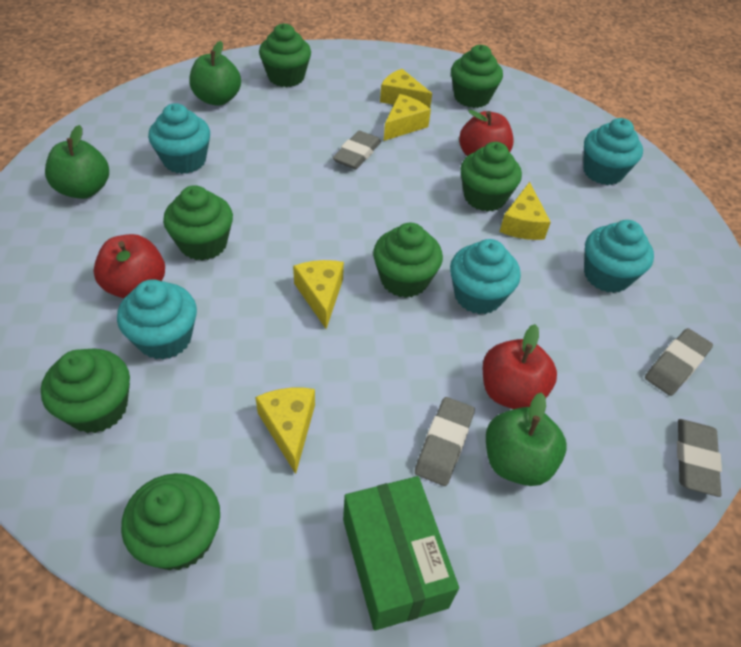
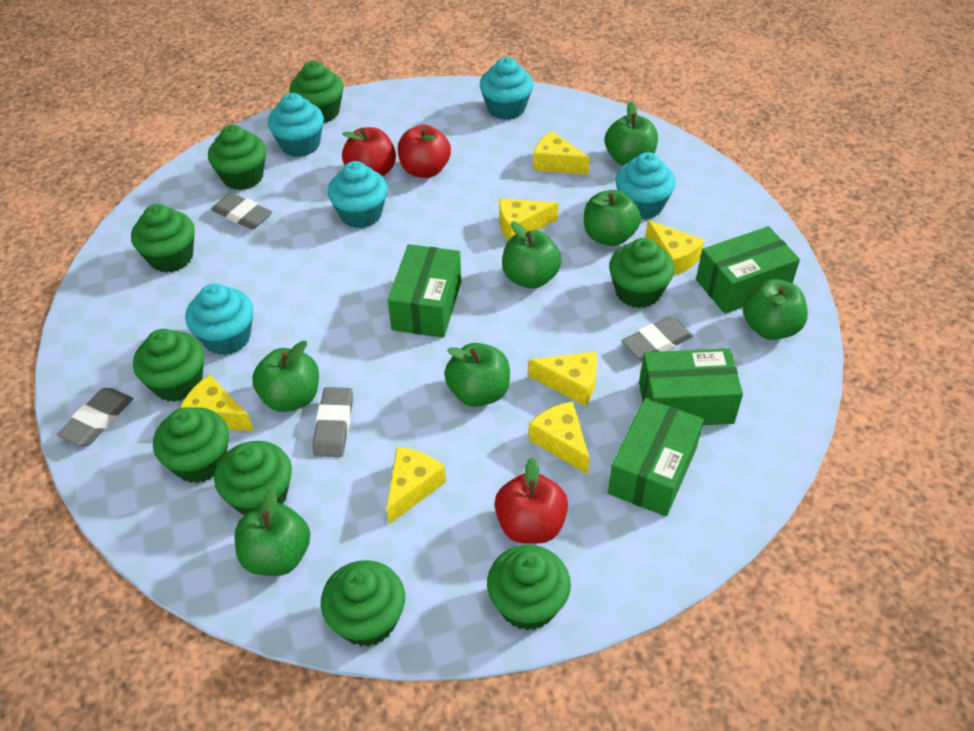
green apple: 3 -> 7
green box: 1 -> 4
green cupcake: 7 -> 9
yellow cheese: 5 -> 7

